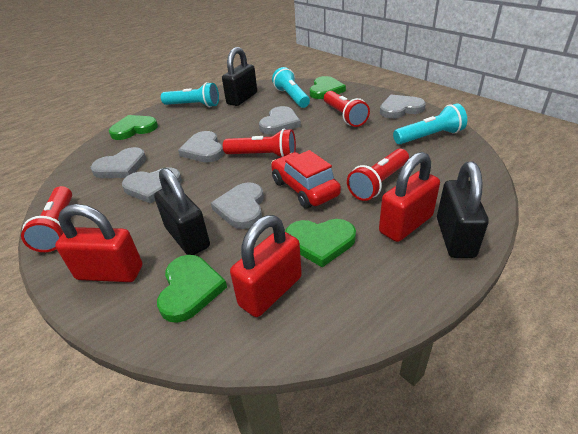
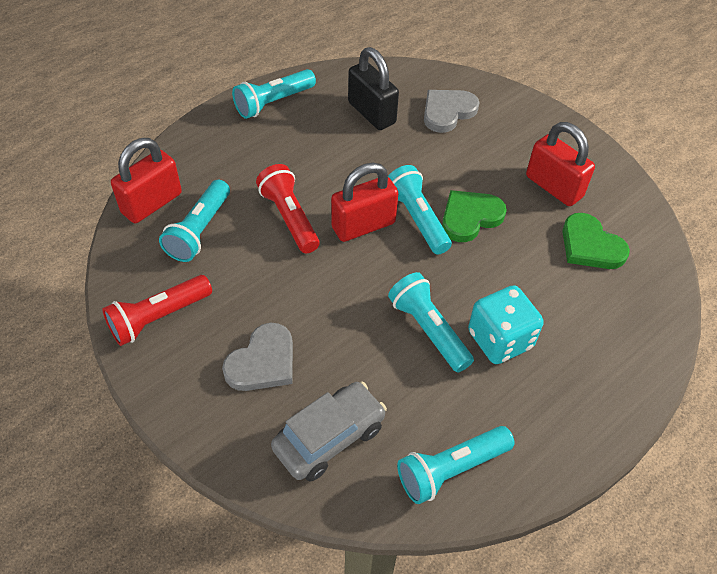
black padlock: 3 -> 1
green heart: 4 -> 2
grey car: 0 -> 1
grey heart: 6 -> 2
red car: 1 -> 0
red flashlight: 4 -> 2
turquoise dice: 0 -> 1
turquoise flashlight: 3 -> 5

